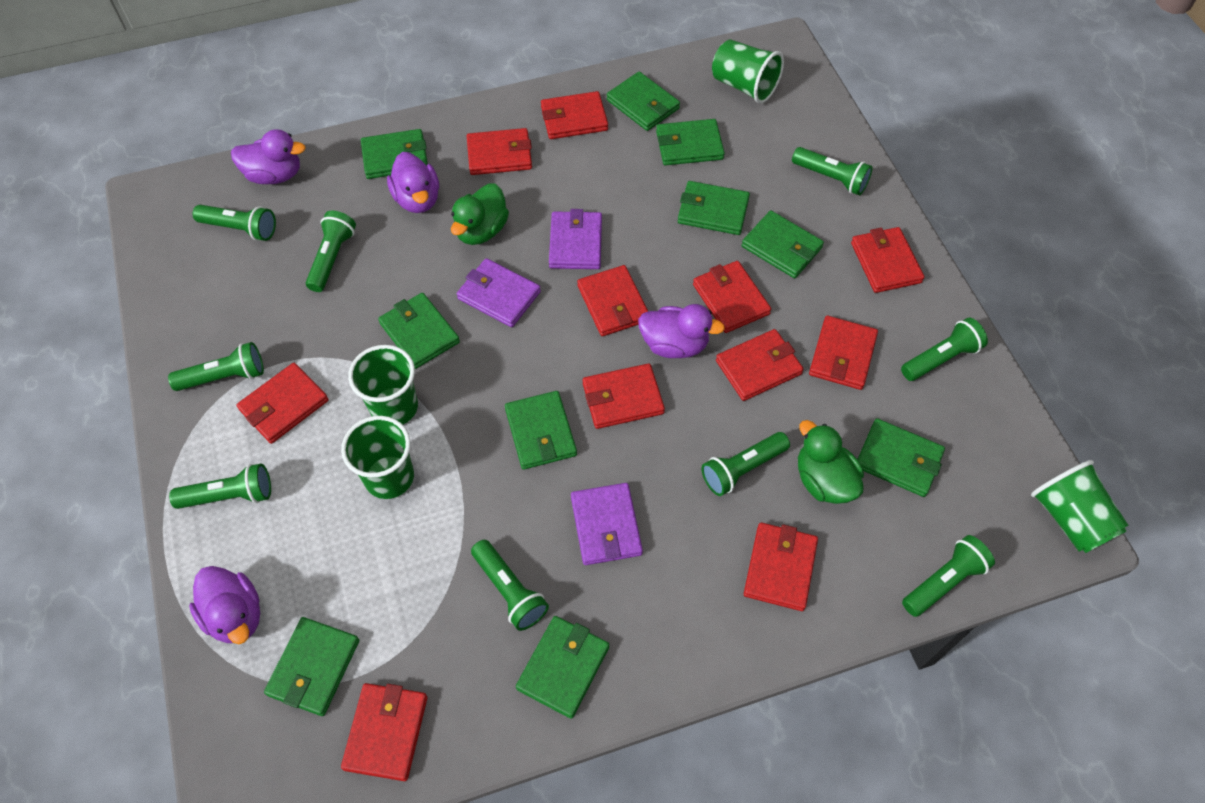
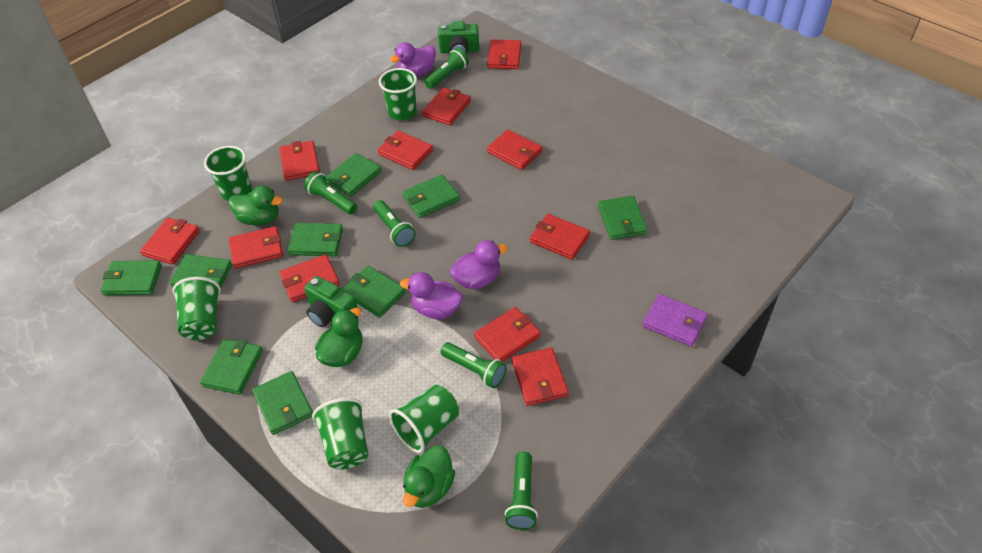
green camera: 0 -> 2
green cup: 4 -> 5
green duck: 2 -> 3
green flashlight: 9 -> 5
green wallet: 10 -> 9
purple duck: 4 -> 3
purple wallet: 3 -> 1

